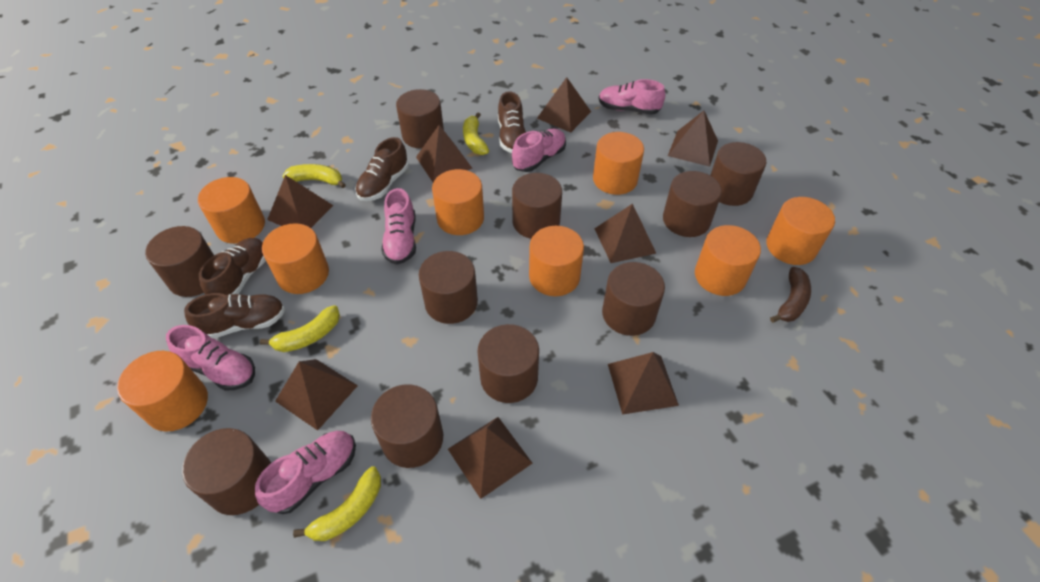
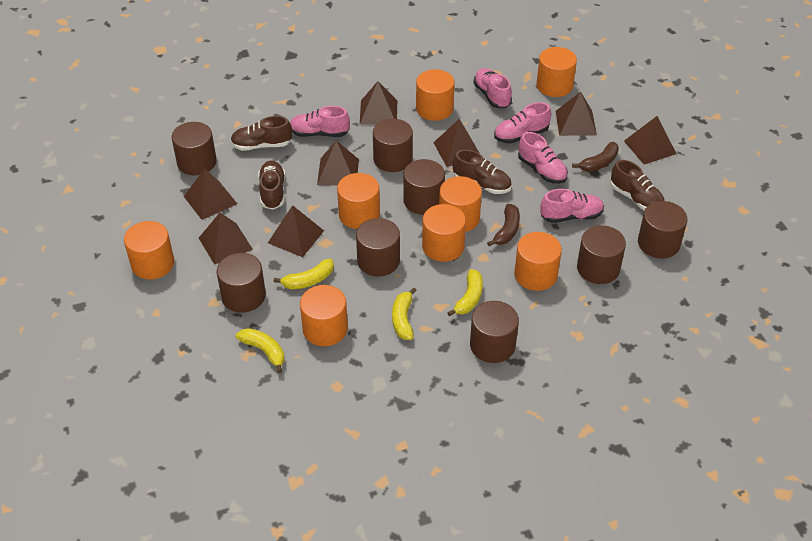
brown banana: 1 -> 2
brown cylinder: 10 -> 8

